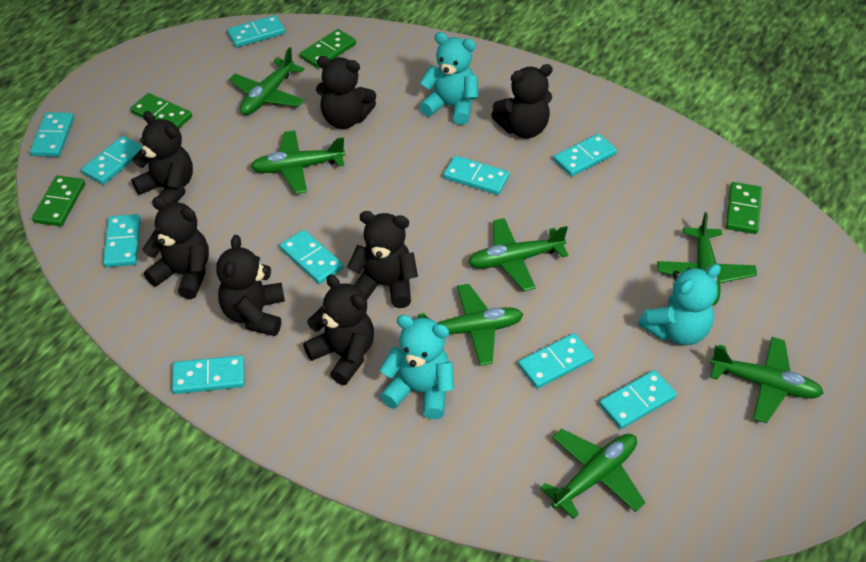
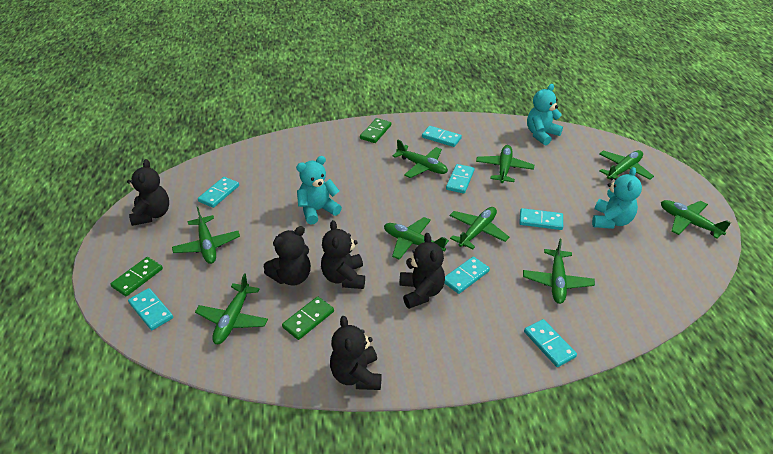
black teddy bear: 7 -> 5
green domino: 4 -> 3
green plane: 7 -> 9
turquoise domino: 10 -> 7

